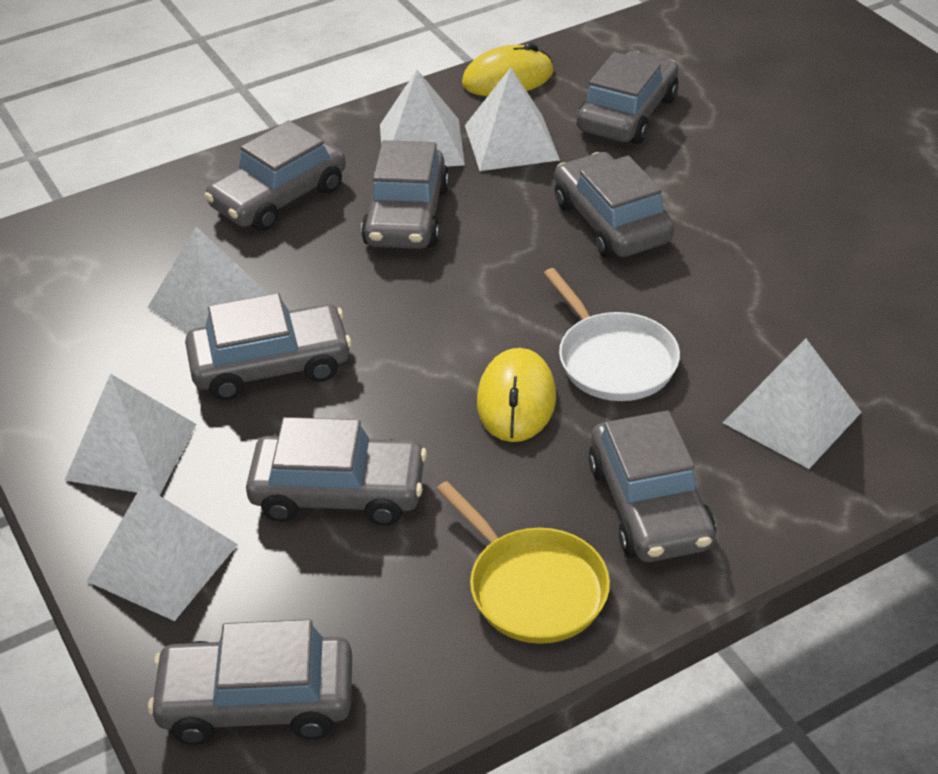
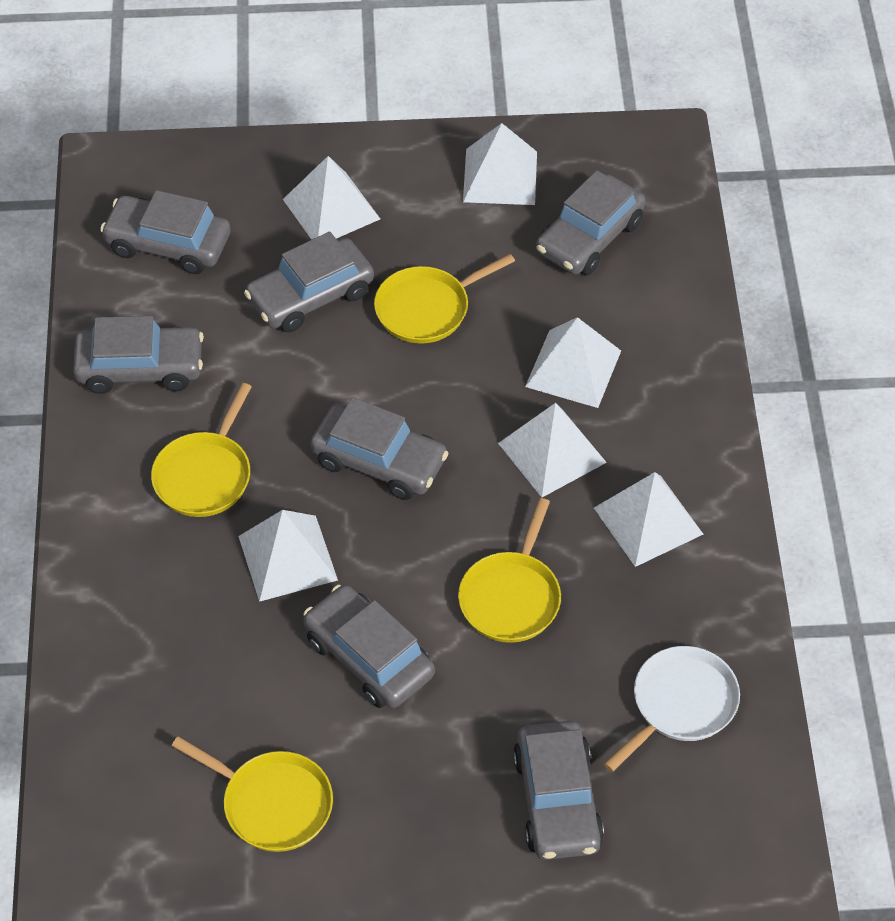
grey car: 8 -> 7
yellow mouse: 2 -> 0
yellow pan: 1 -> 4

